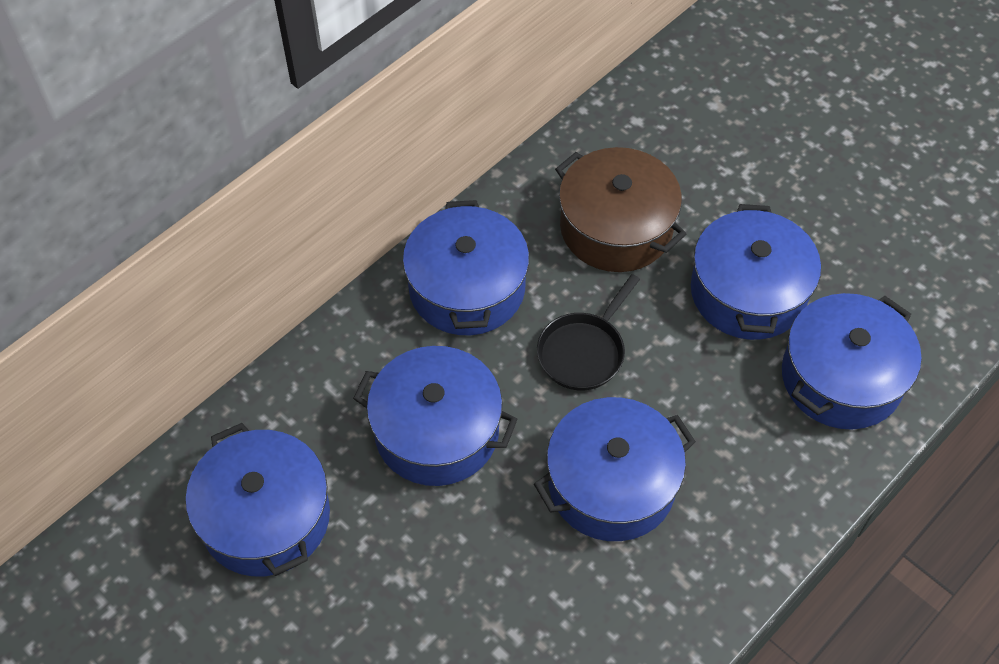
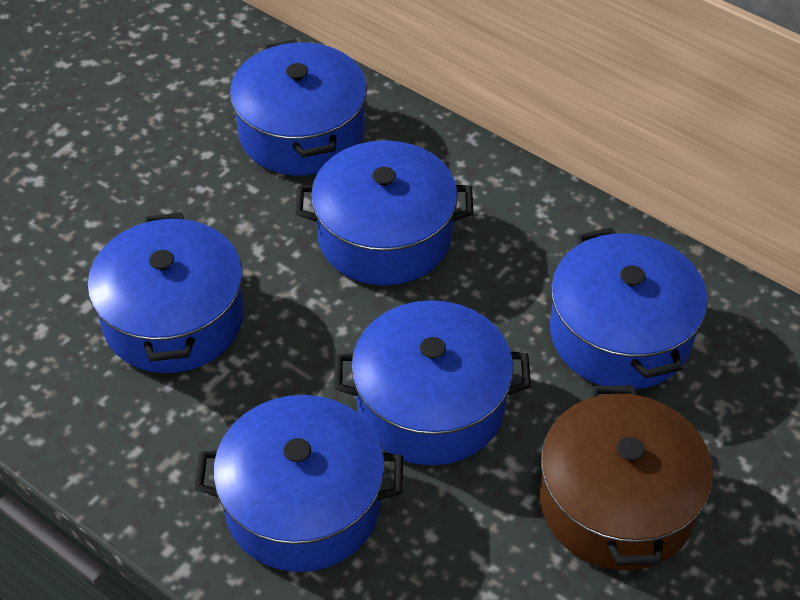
black pan: 1 -> 0

